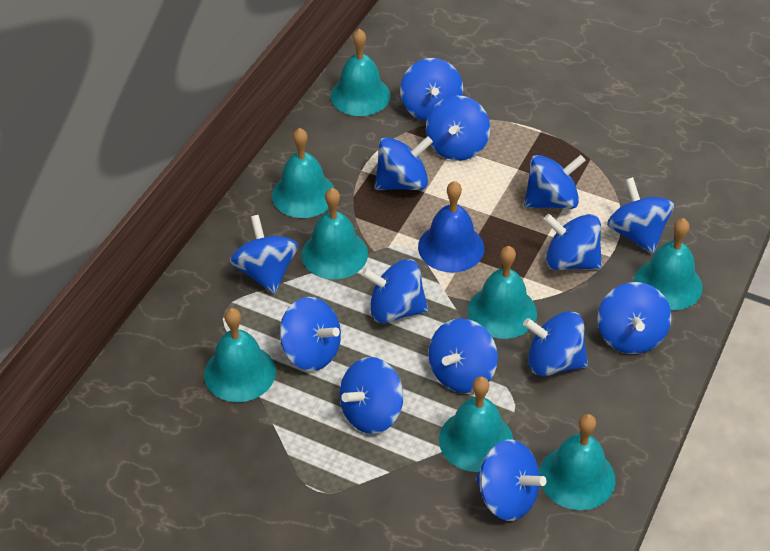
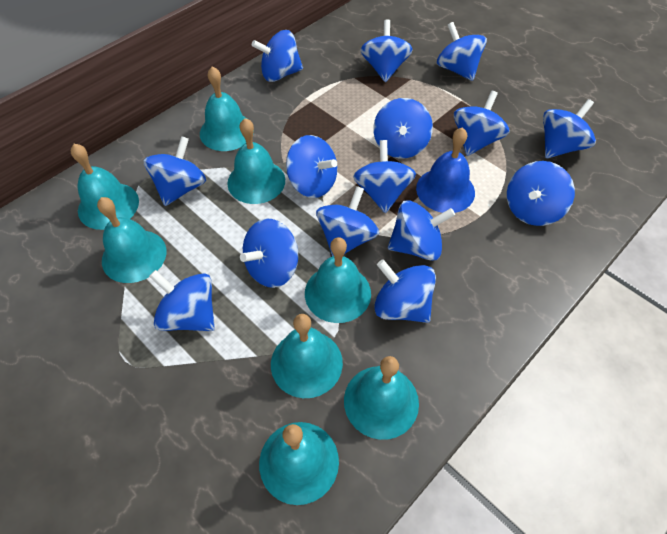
blue spinning top: 14 -> 15

